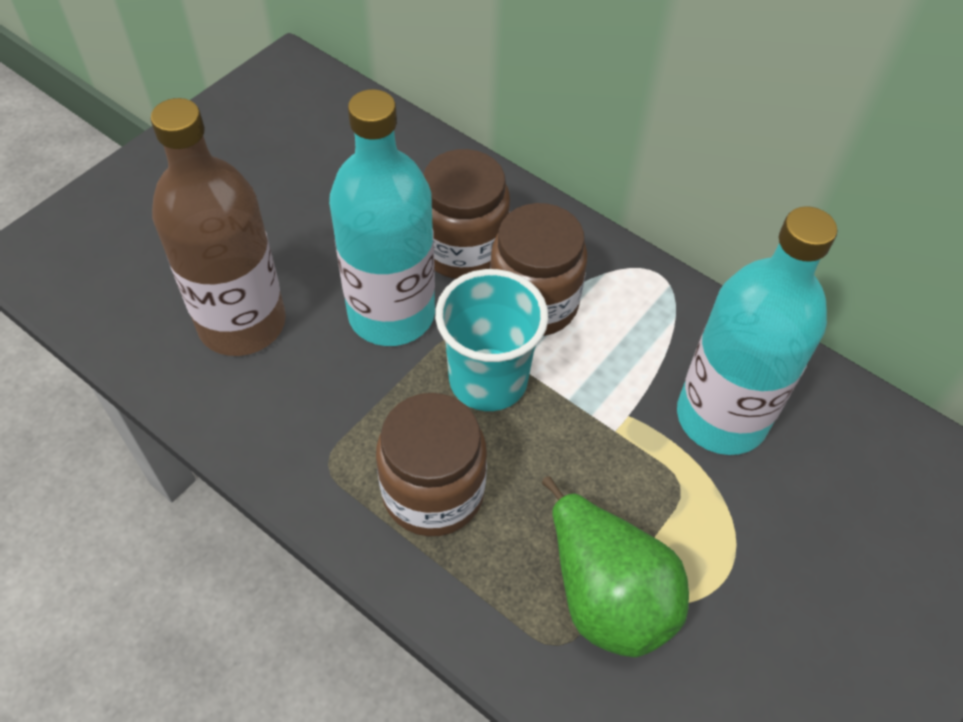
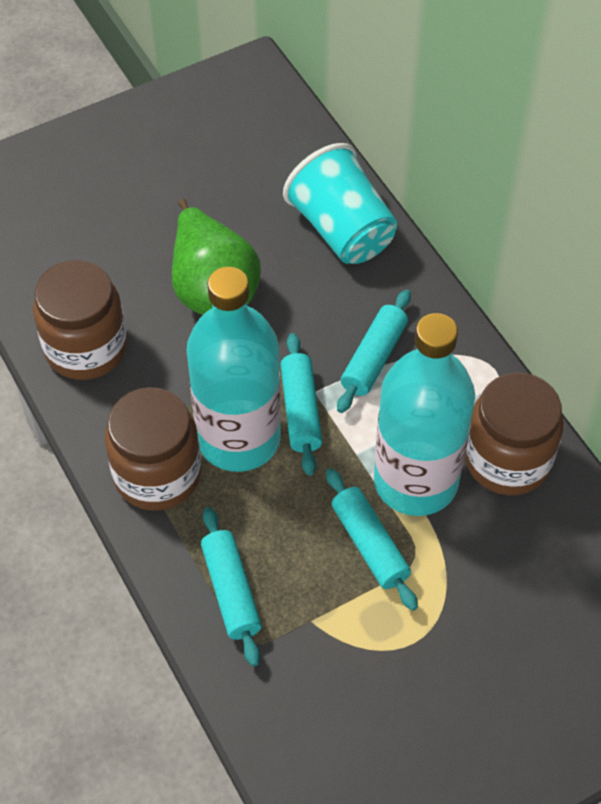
brown bottle: 1 -> 0
turquoise rolling pin: 0 -> 4

